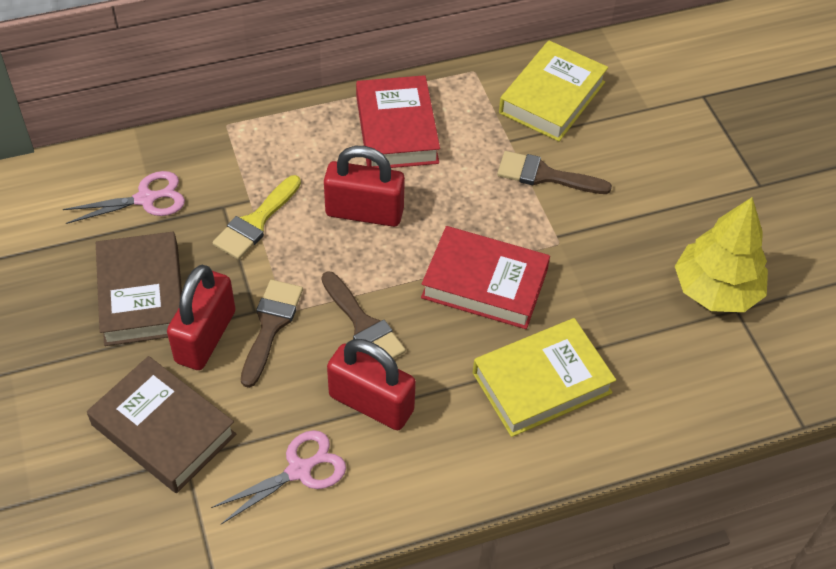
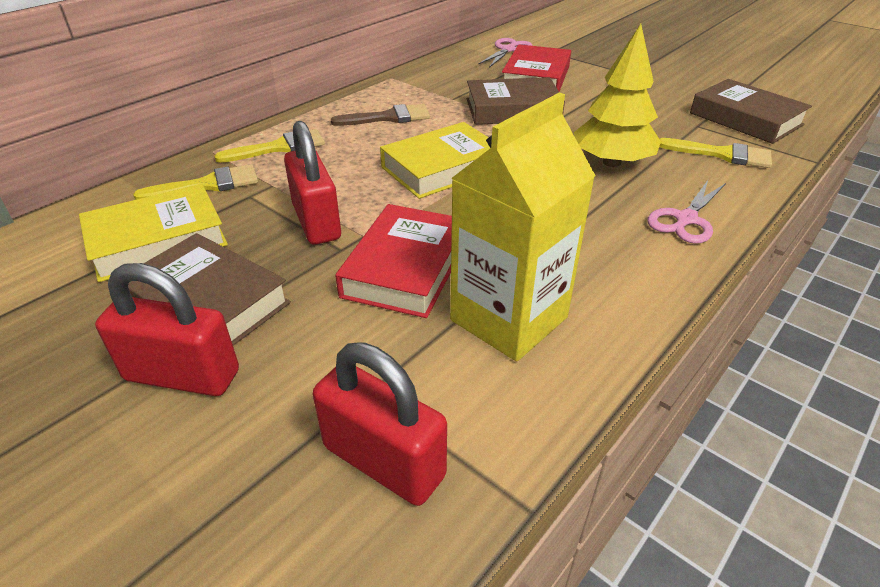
brown book: 2 -> 3
brown brush: 3 -> 1
yellow brush: 1 -> 3
yellow carton: 0 -> 1

